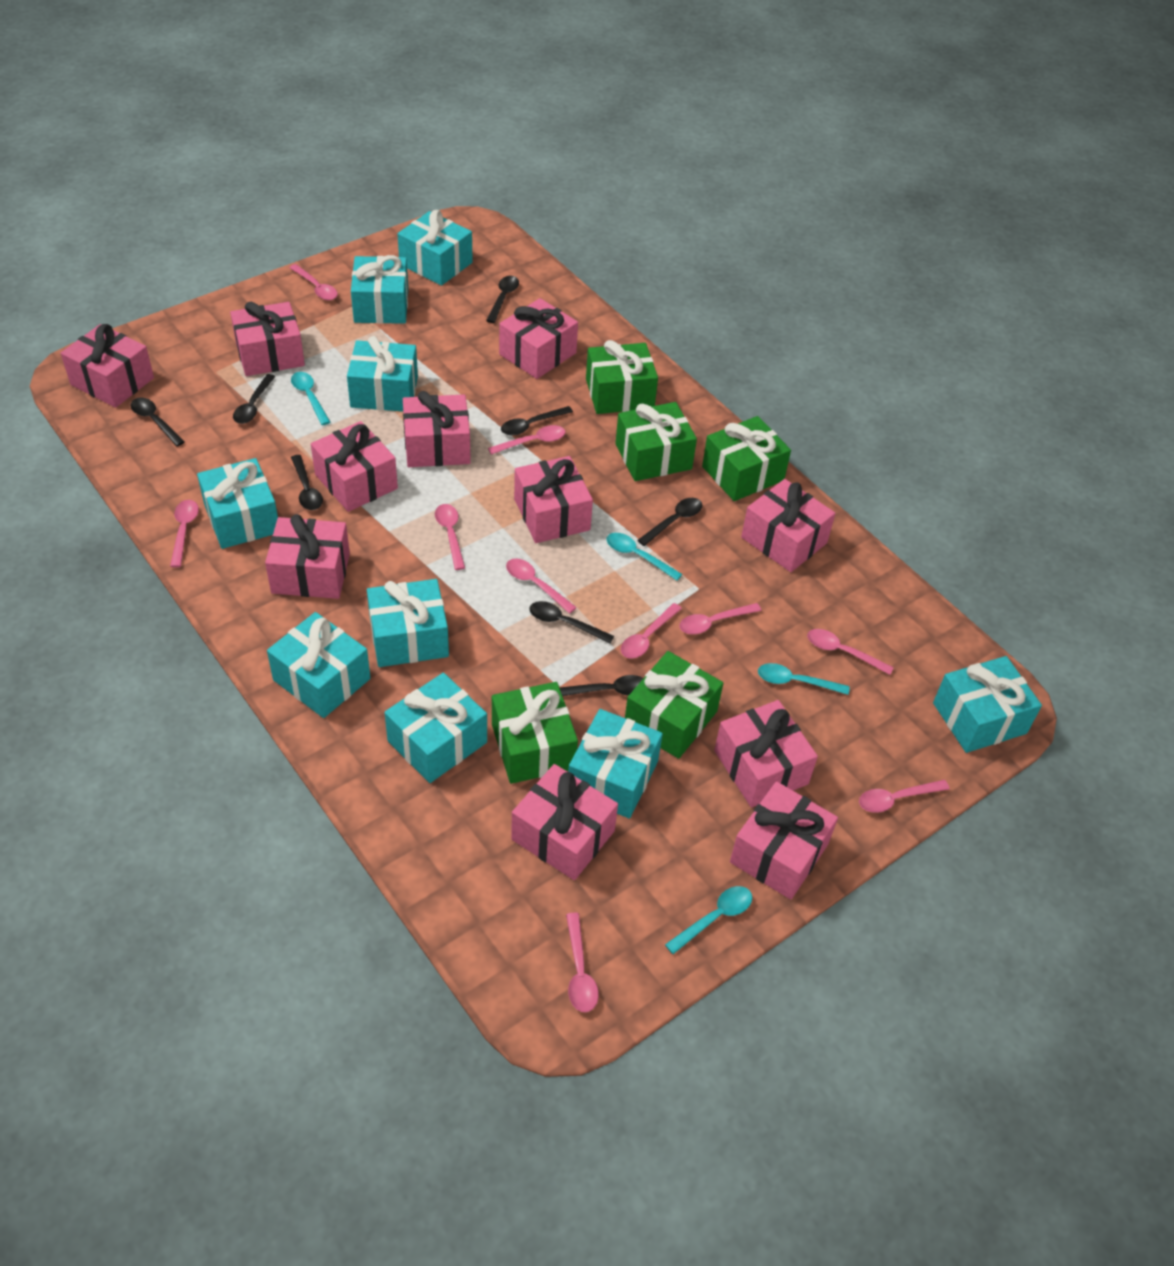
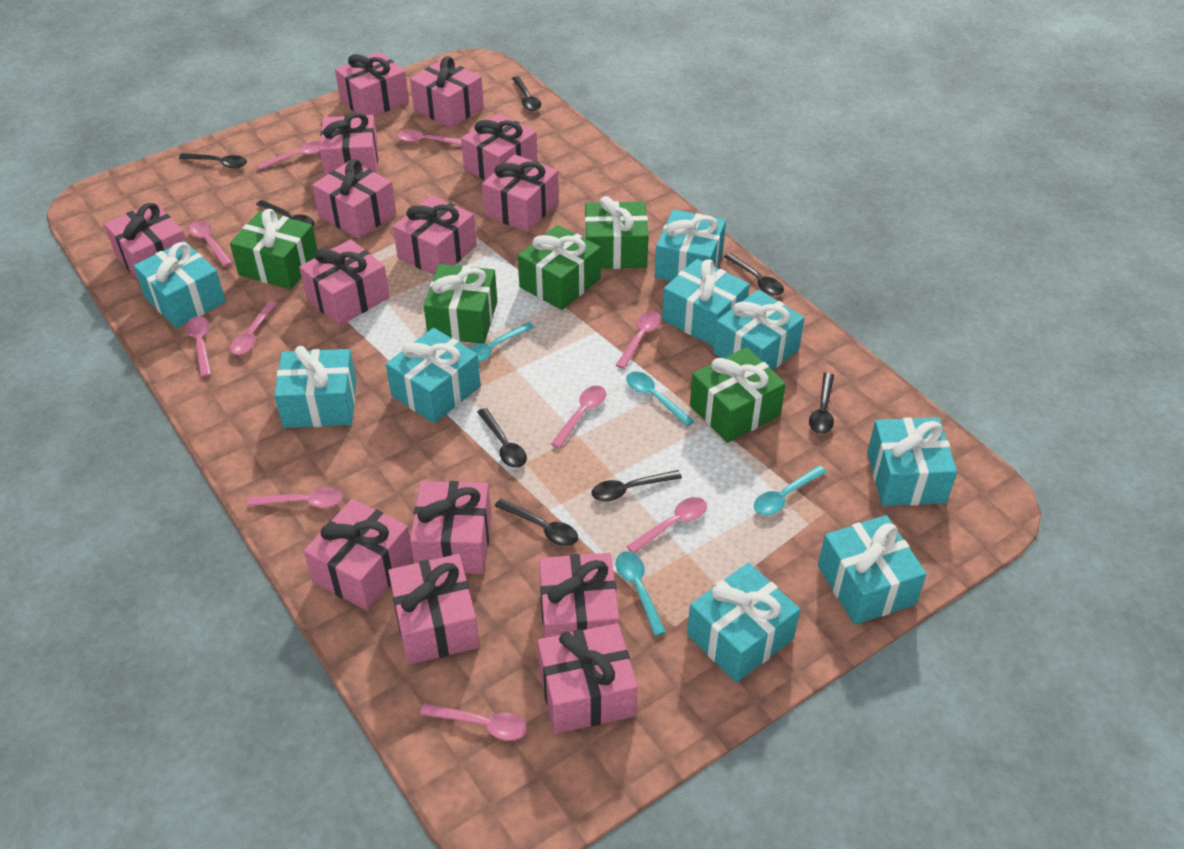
pink gift: 11 -> 14

